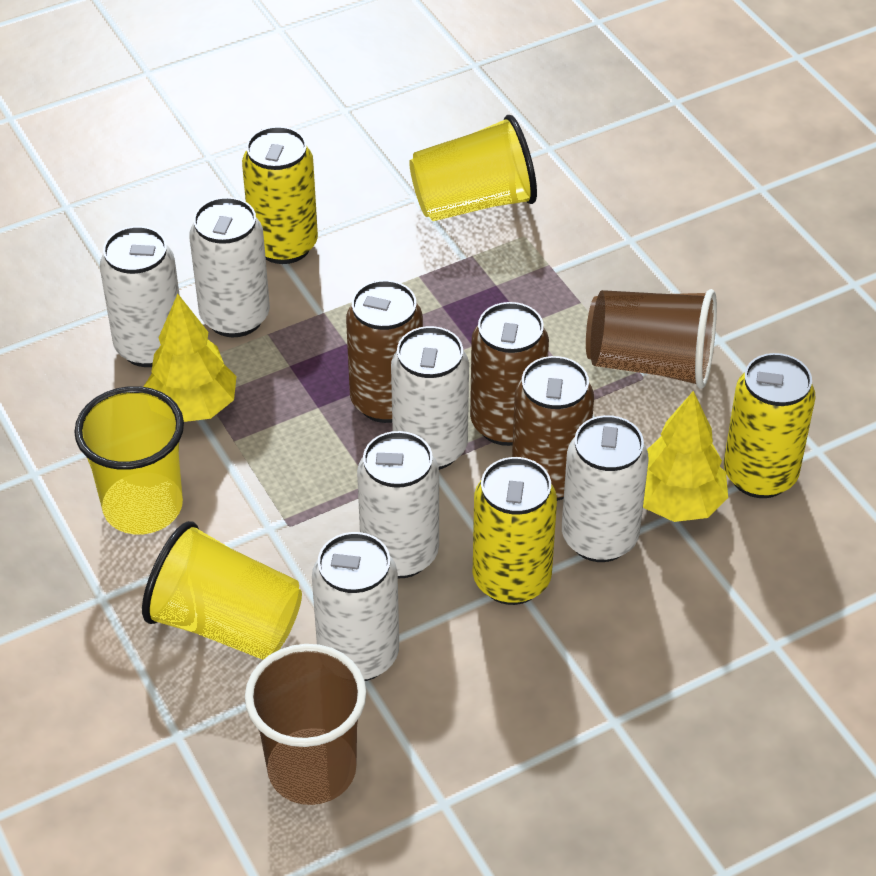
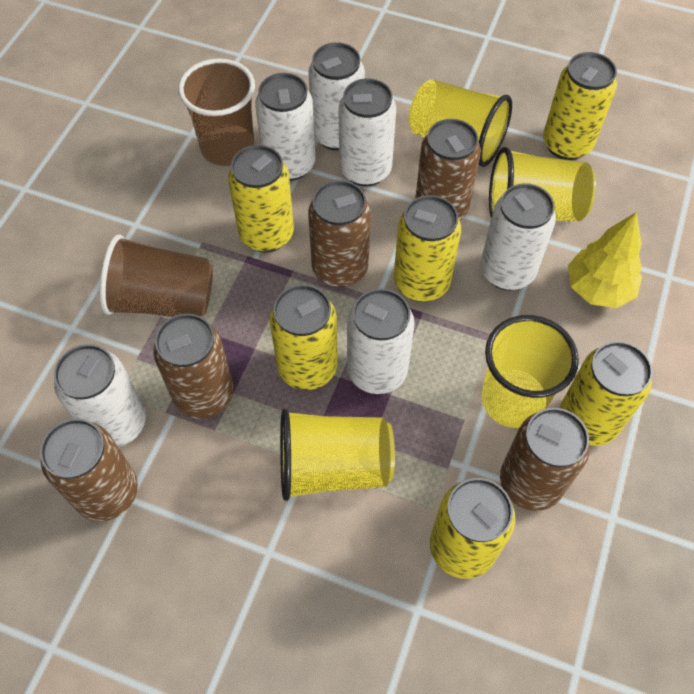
brown can: 3 -> 5
yellow can: 3 -> 6
yellow cup: 3 -> 4
yellow tree: 2 -> 1

